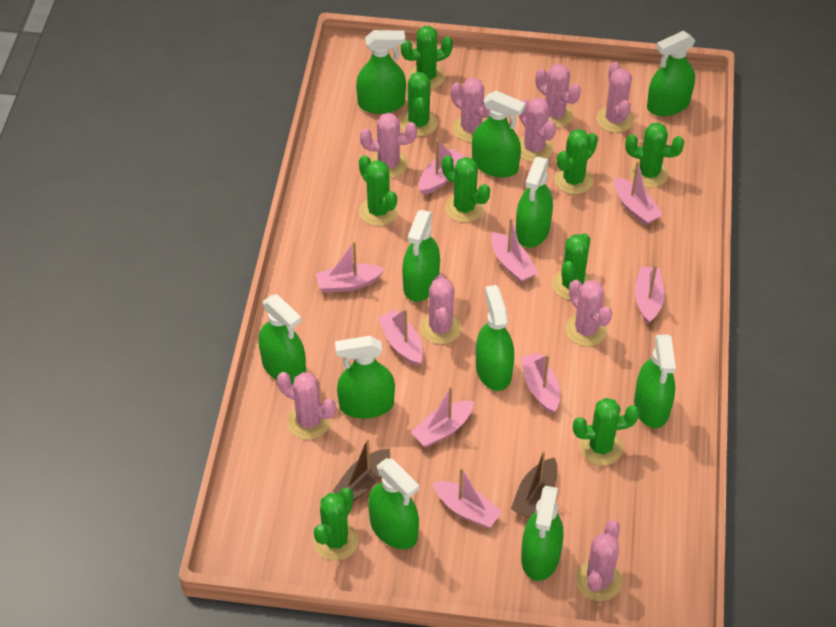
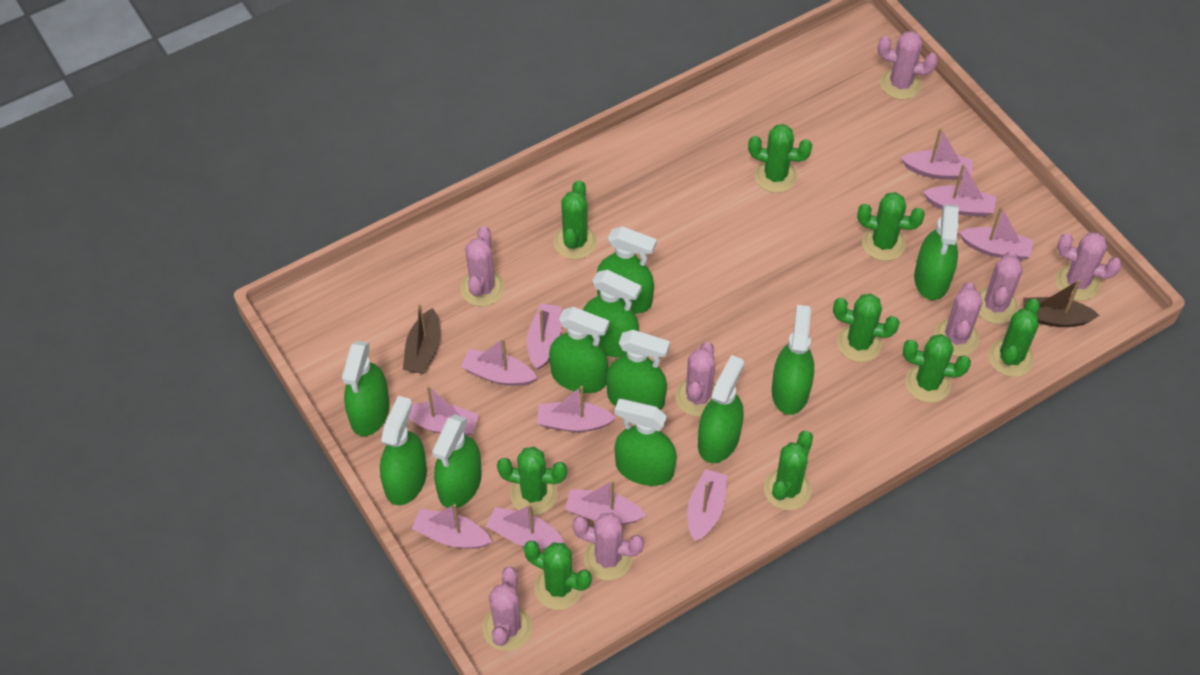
pink boat: 9 -> 11
pink cactus: 9 -> 8

